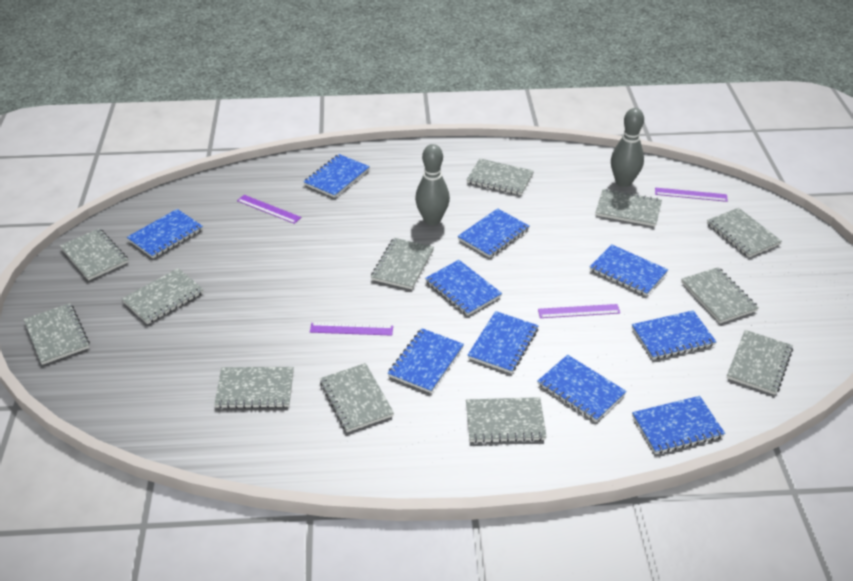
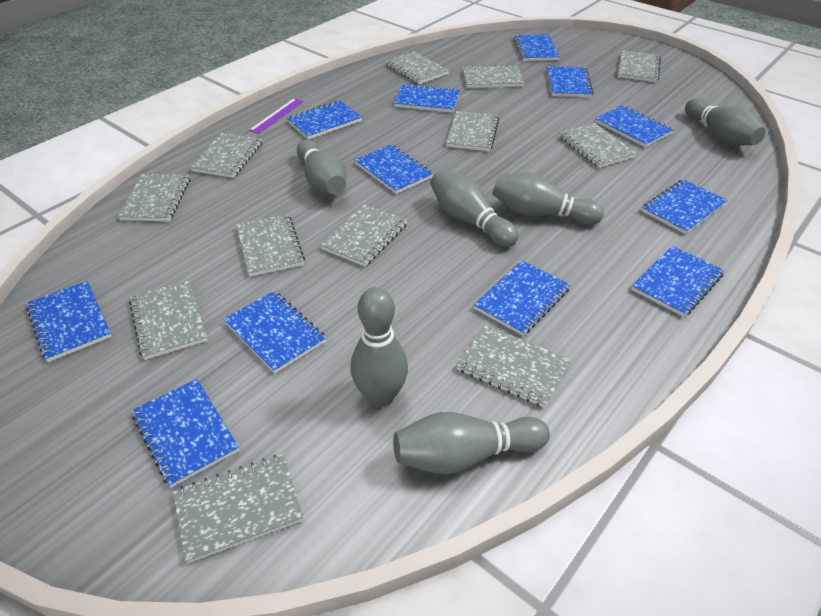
blue notebook: 10 -> 12
grey bowling pin: 2 -> 6
purple ruler: 4 -> 1

